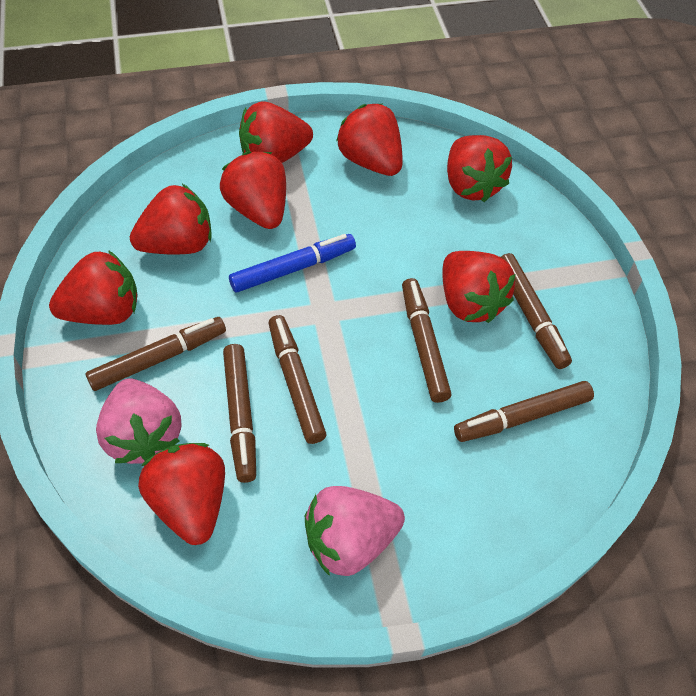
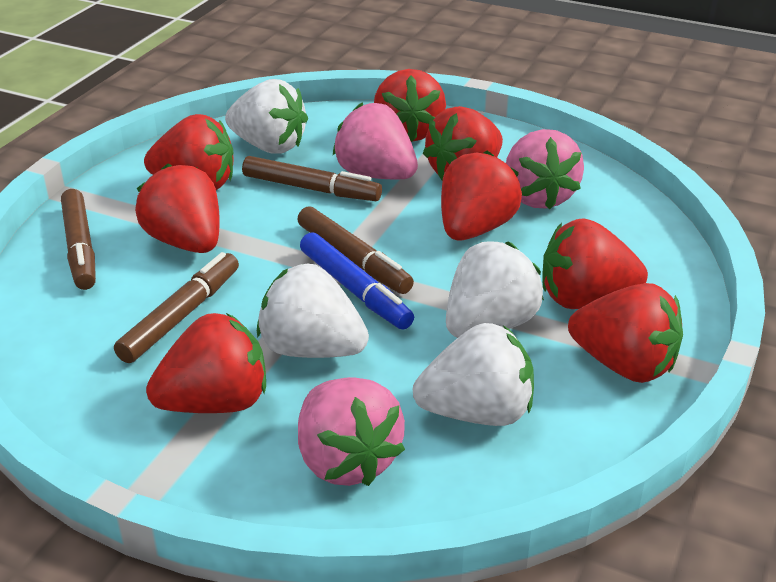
brown marker: 6 -> 4
pink strawberry: 2 -> 3
white strawberry: 0 -> 4

